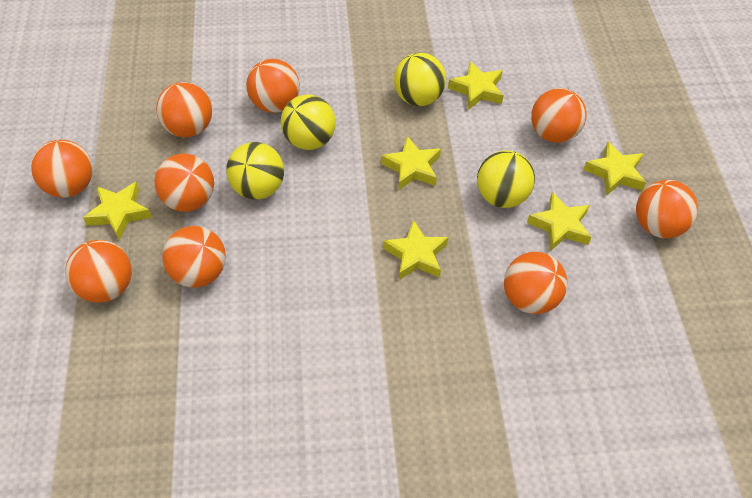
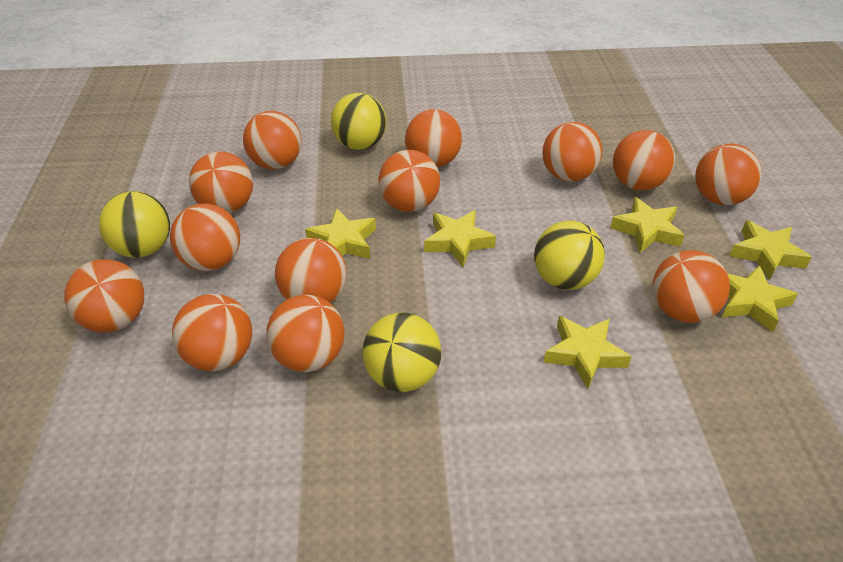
orange ball: 9 -> 13

